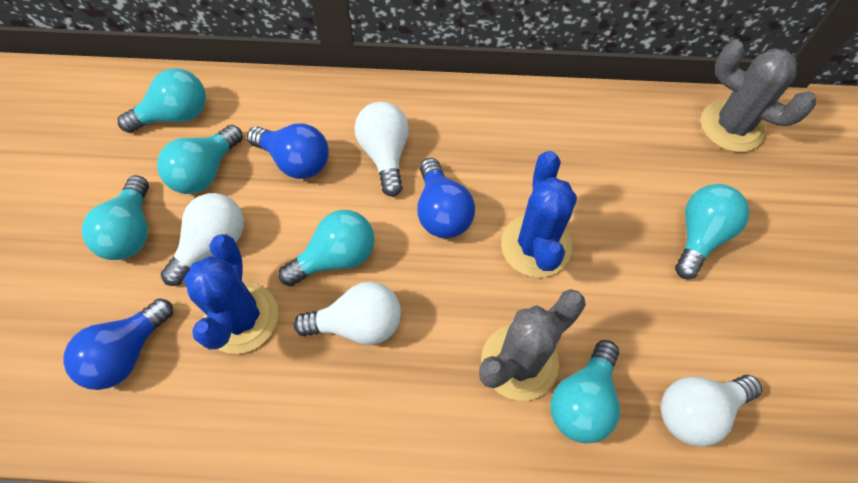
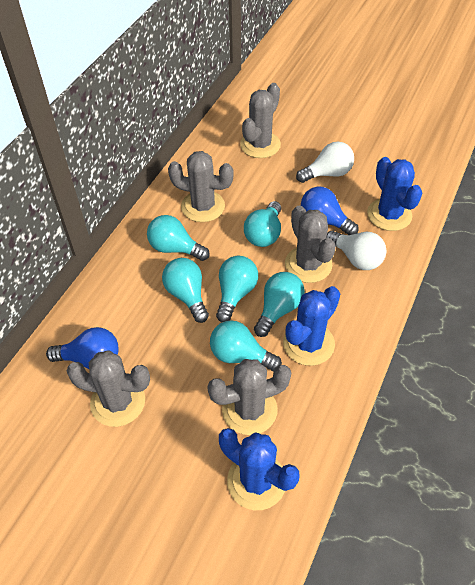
blue cactus: 2 -> 3
blue light bulb: 3 -> 2
grey cactus: 2 -> 5
white light bulb: 4 -> 2

